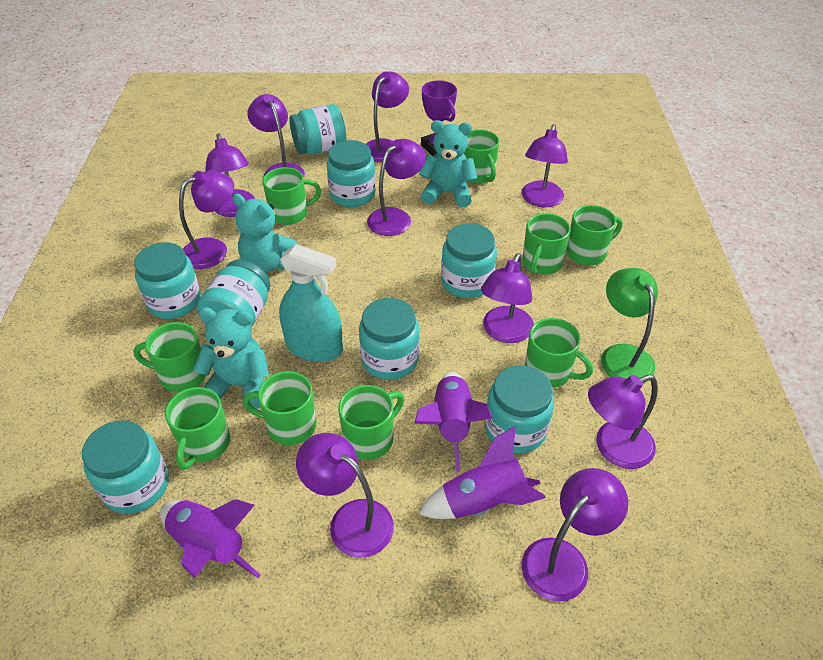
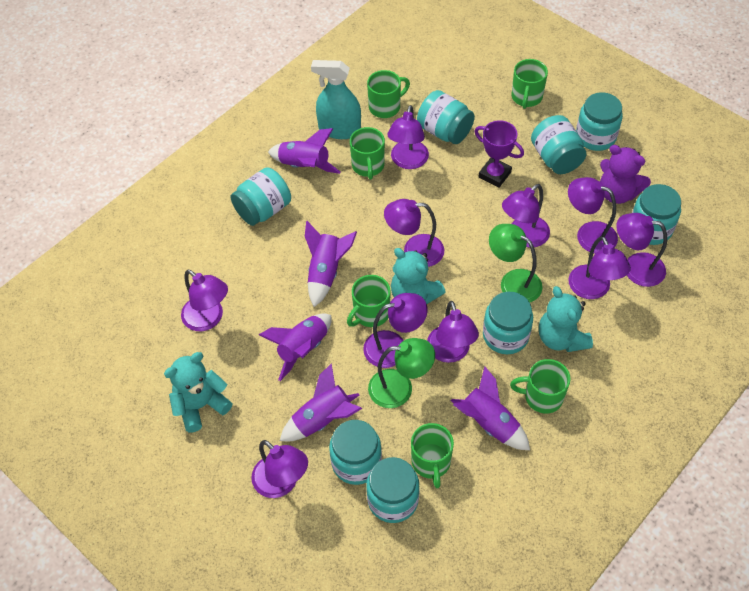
green lamp: 1 -> 2
green mug: 9 -> 6
purple rocket: 3 -> 5
purple teddy bear: 0 -> 1

